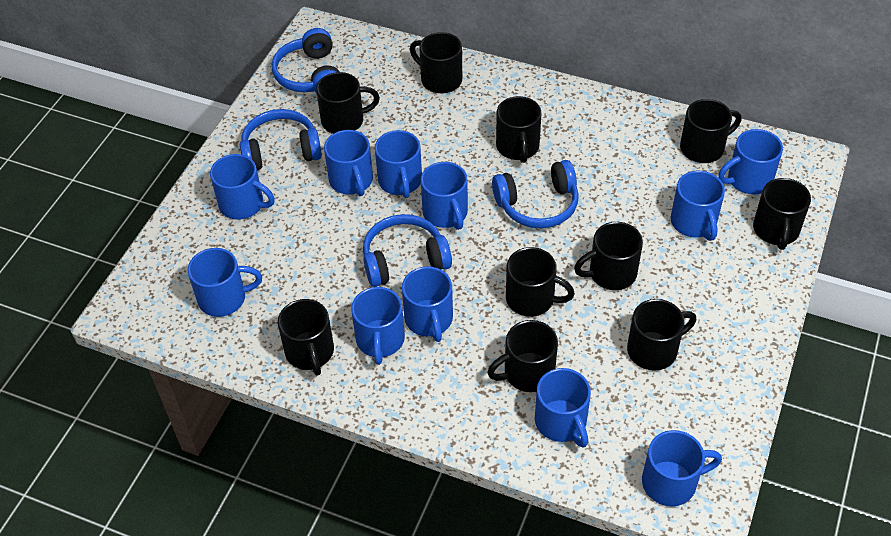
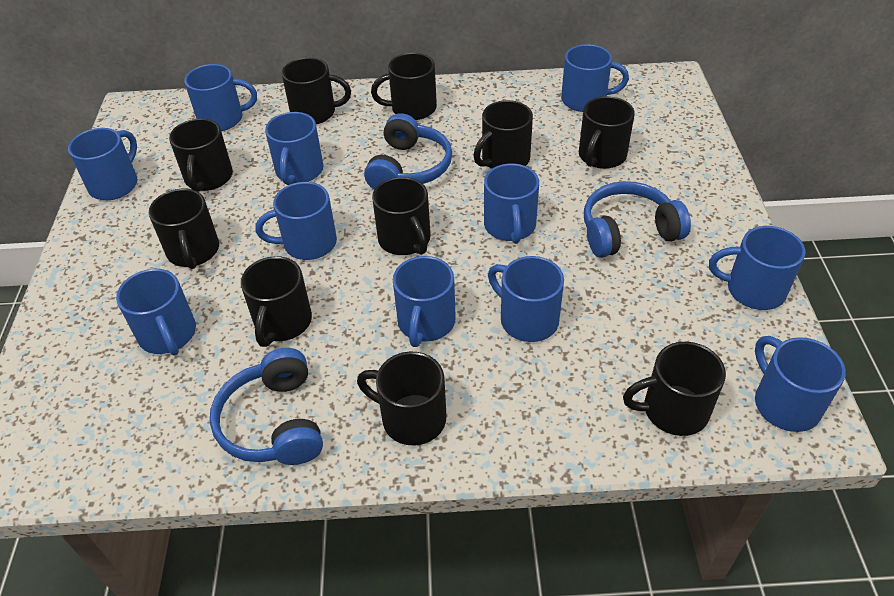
blue headphones: 4 -> 3

